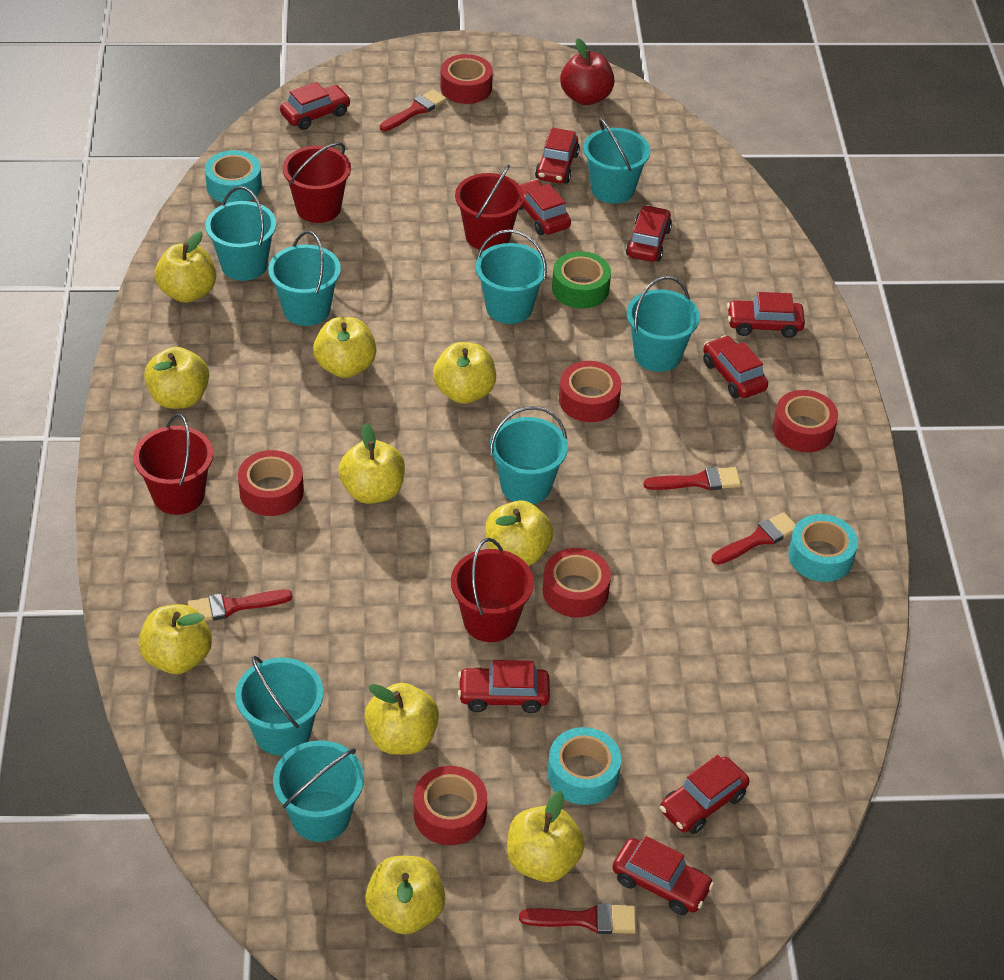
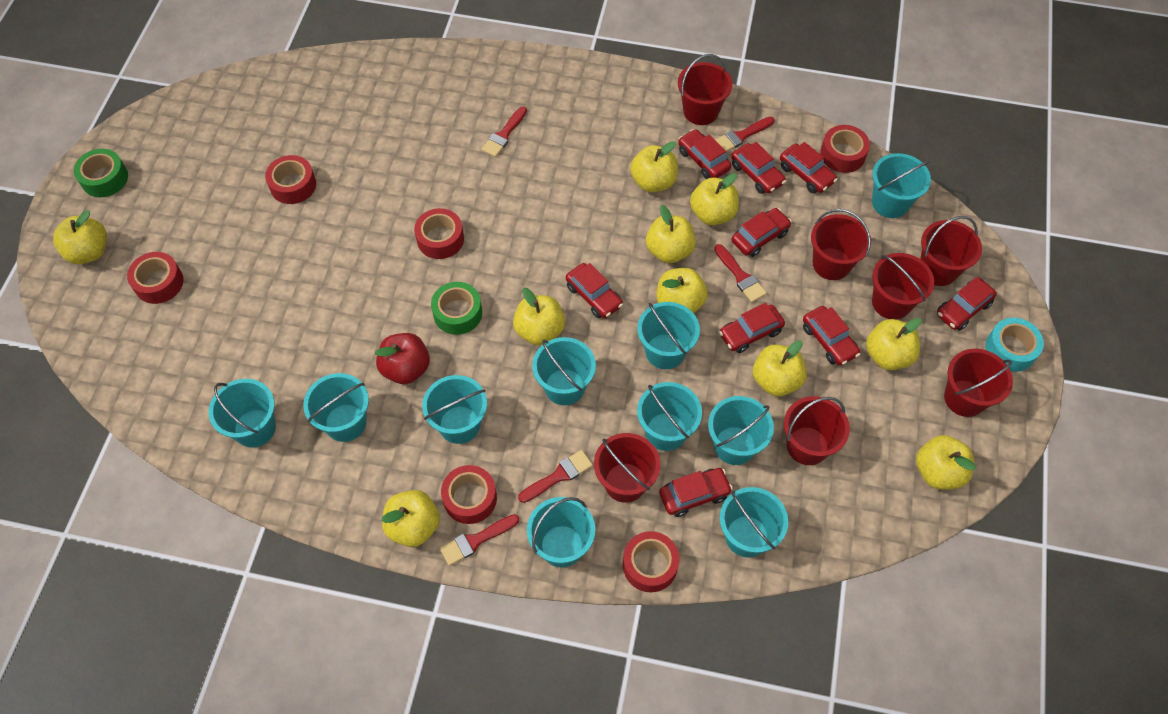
green tape: 1 -> 2
red bucket: 4 -> 7
turquoise bucket: 8 -> 10
turquoise tape: 3 -> 1

